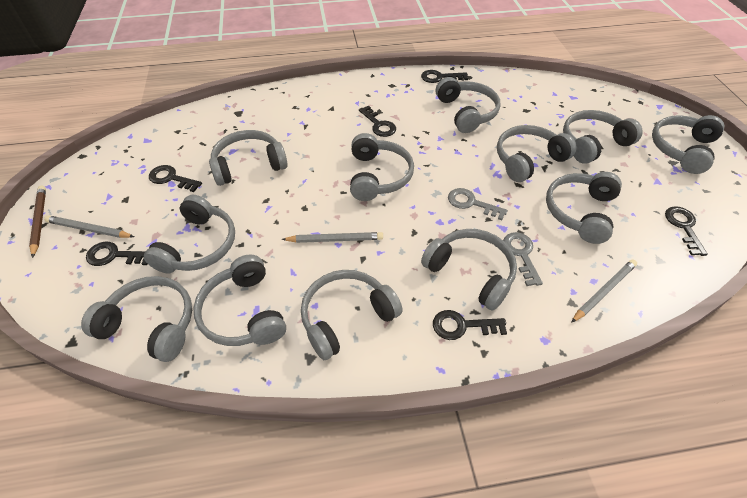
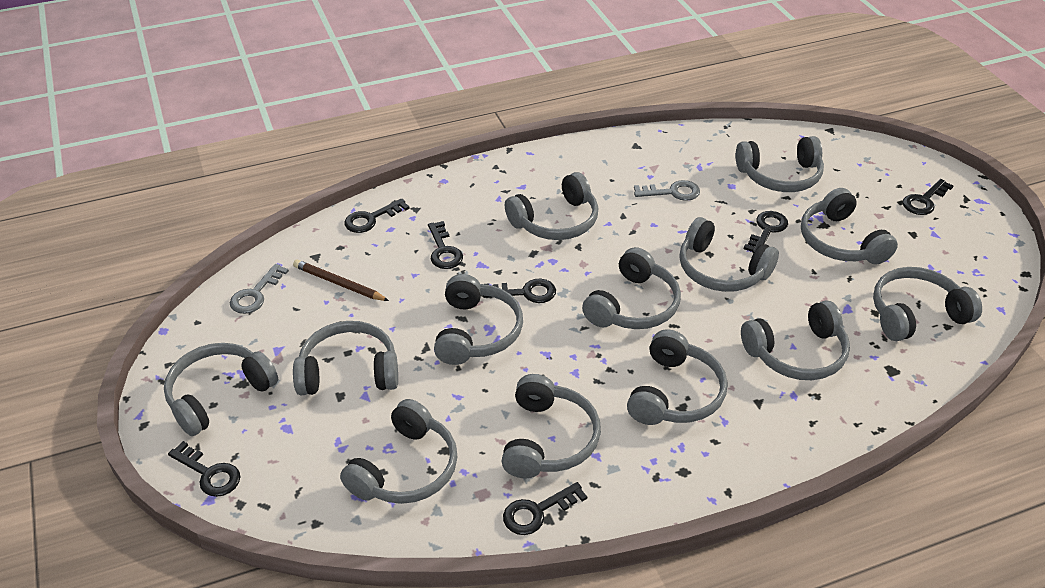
black key: 6 -> 7
grey headphones: 12 -> 13
grey pencil: 3 -> 0

